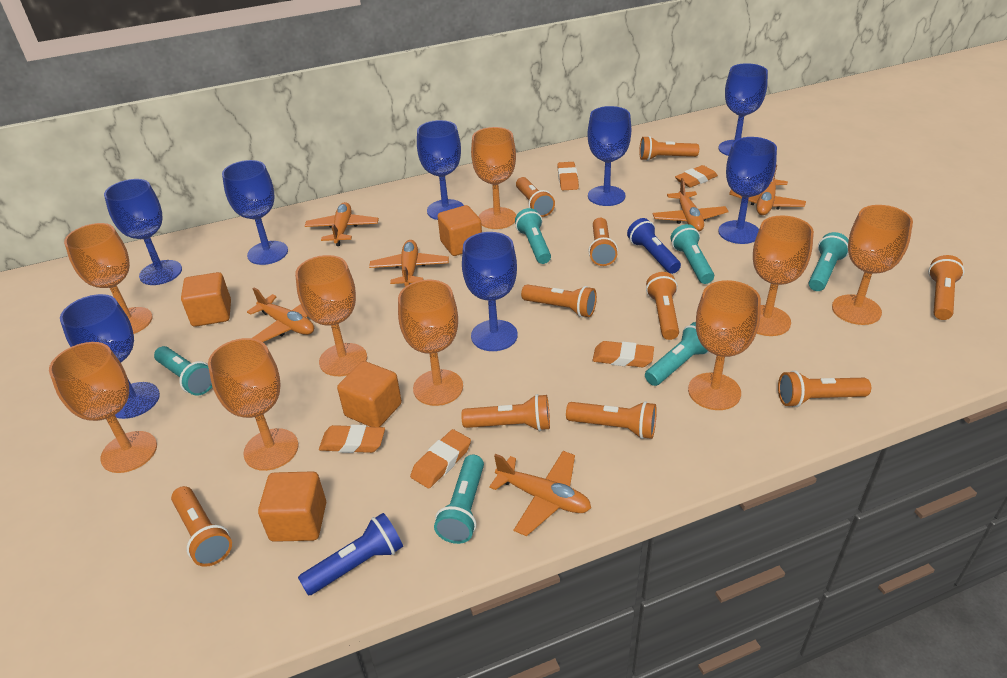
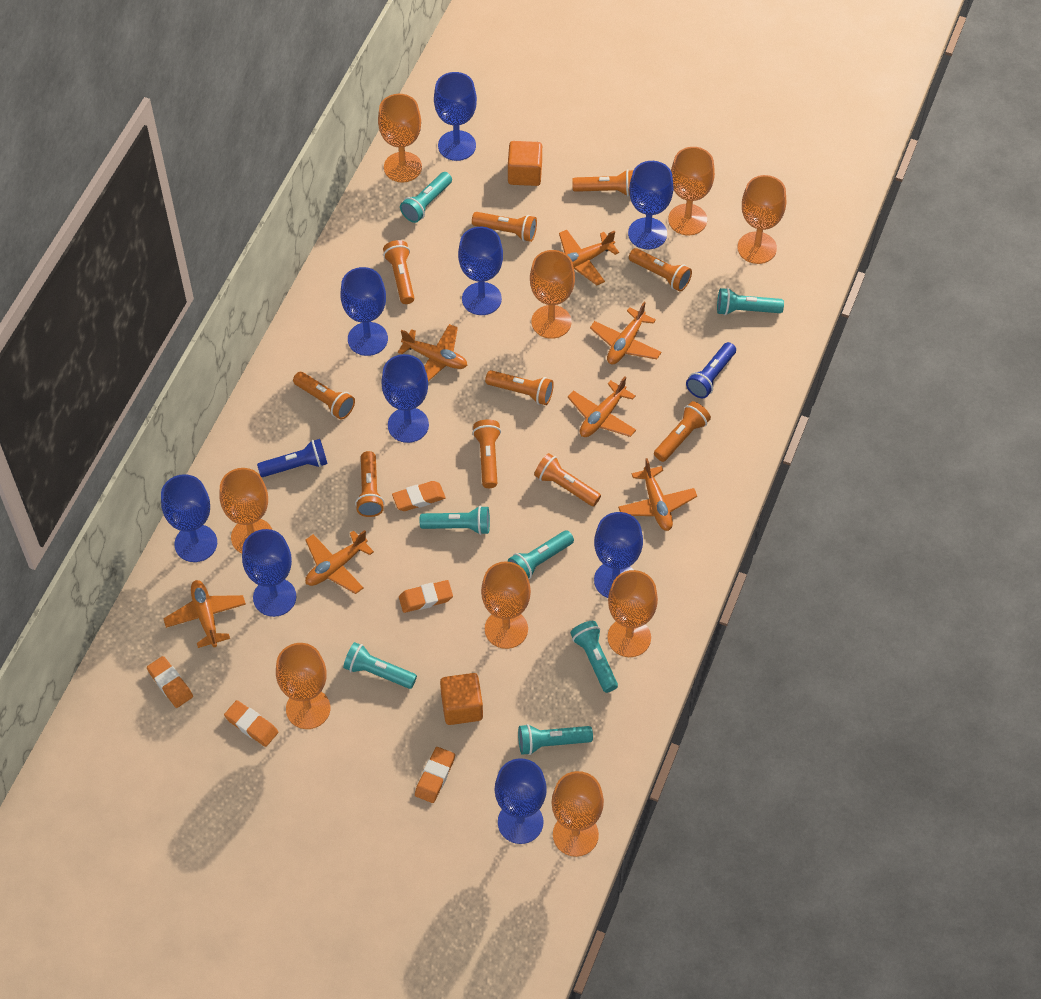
blue goblet: 8 -> 9
orange cube: 4 -> 2
orange plane: 6 -> 7
turquoise flashlight: 6 -> 7

